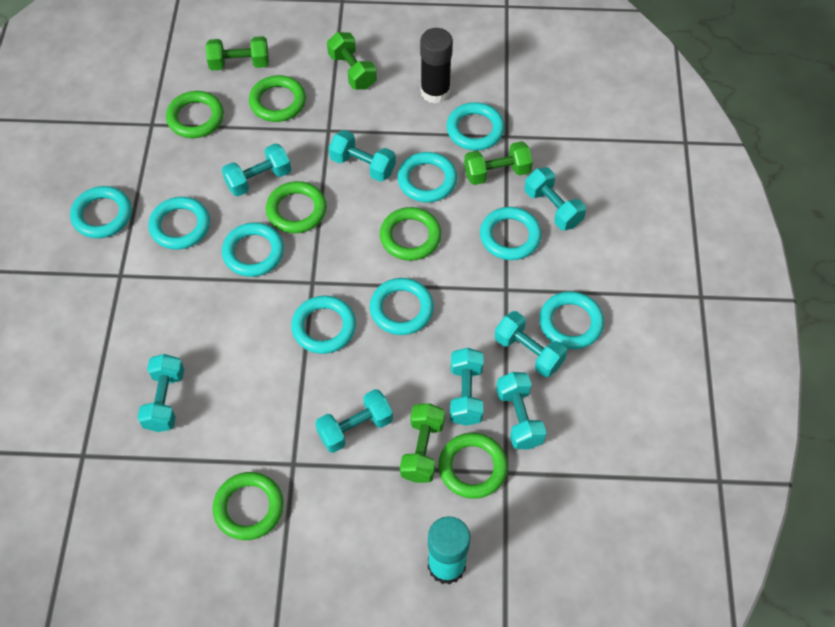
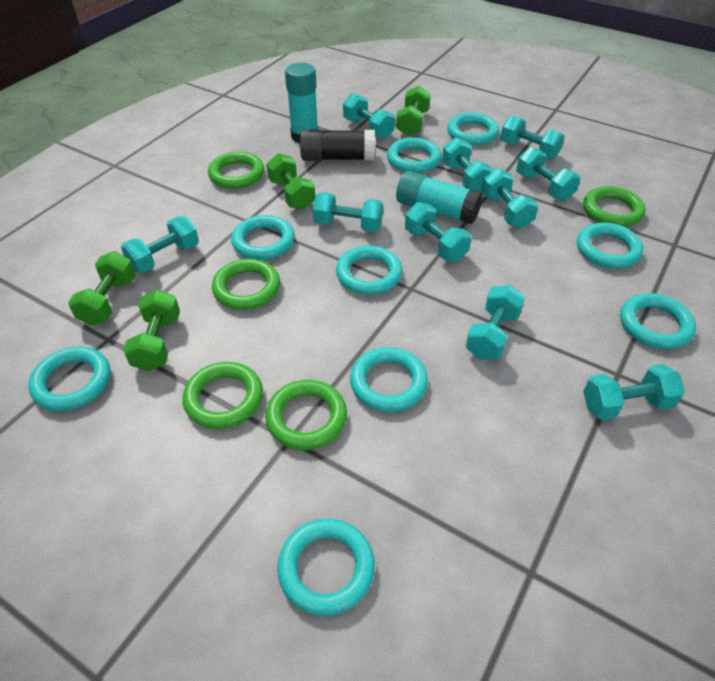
green ring: 6 -> 5
turquoise dumbbell: 8 -> 10
turquoise glue stick: 1 -> 2

